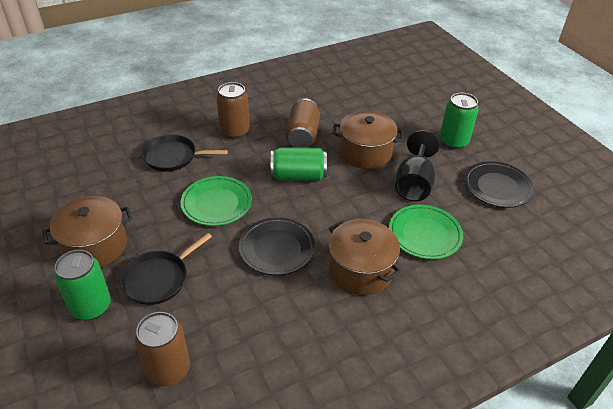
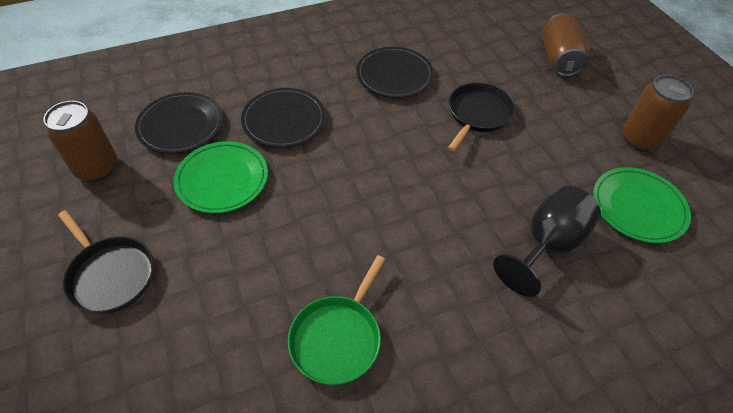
black plate: 2 -> 3
brown pot: 3 -> 0
green can: 3 -> 0
green pan: 0 -> 1

